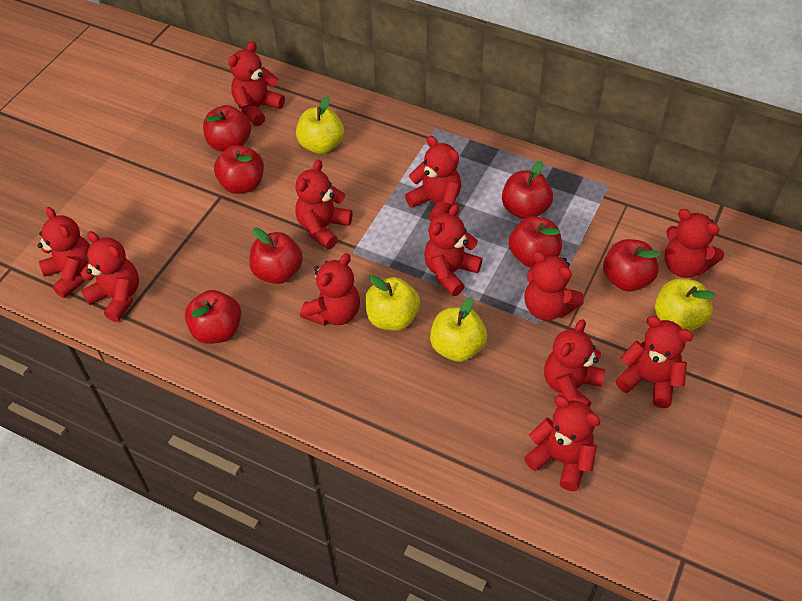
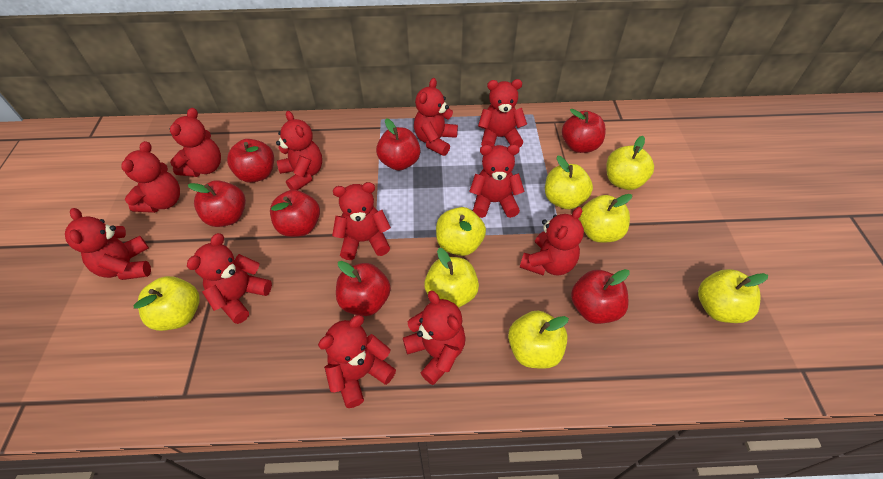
yellow apple: 4 -> 8

